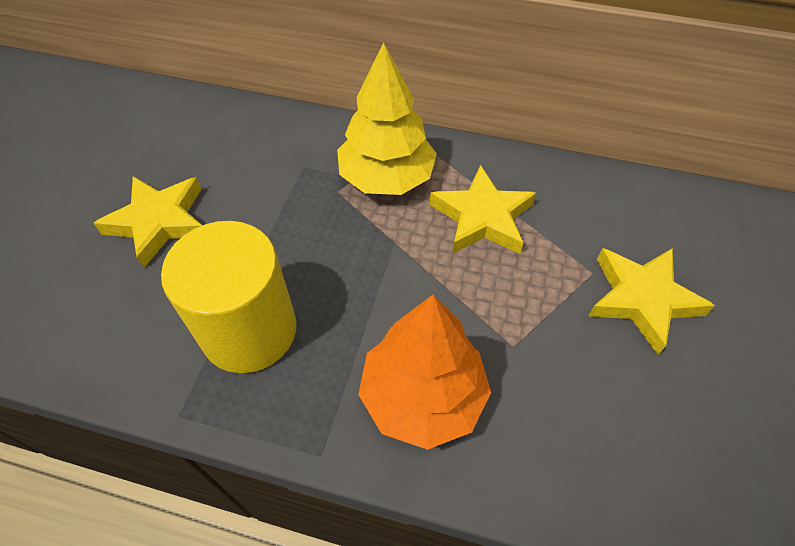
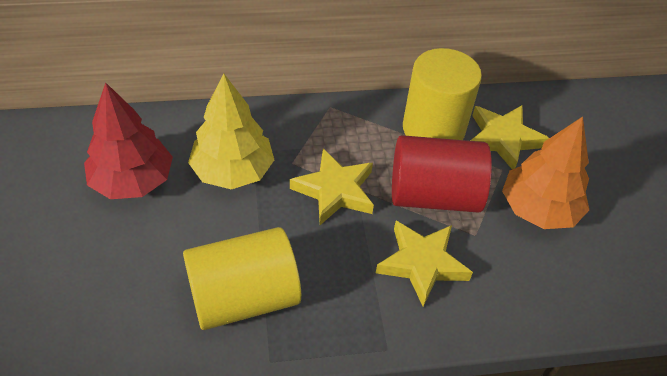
red cylinder: 0 -> 1
red tree: 0 -> 1
yellow cylinder: 1 -> 2

